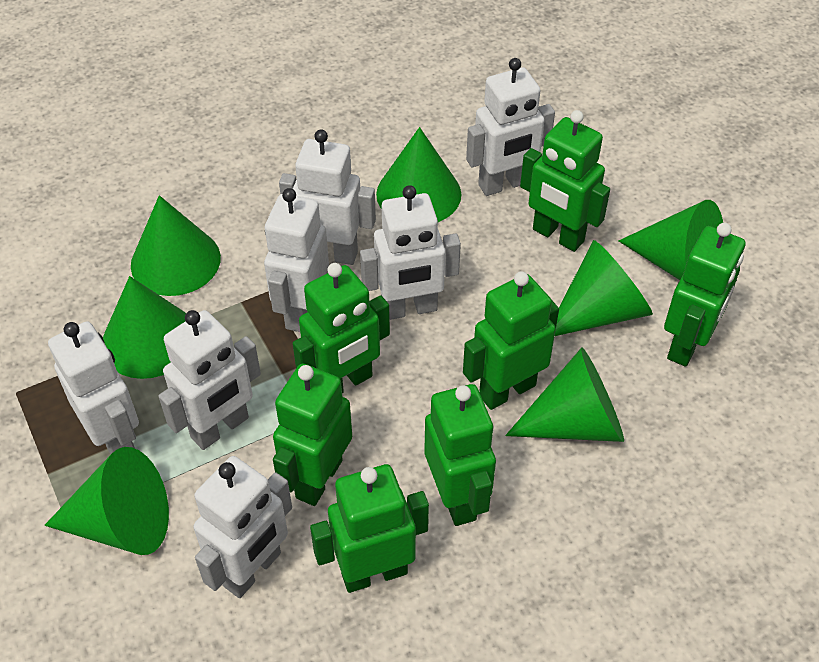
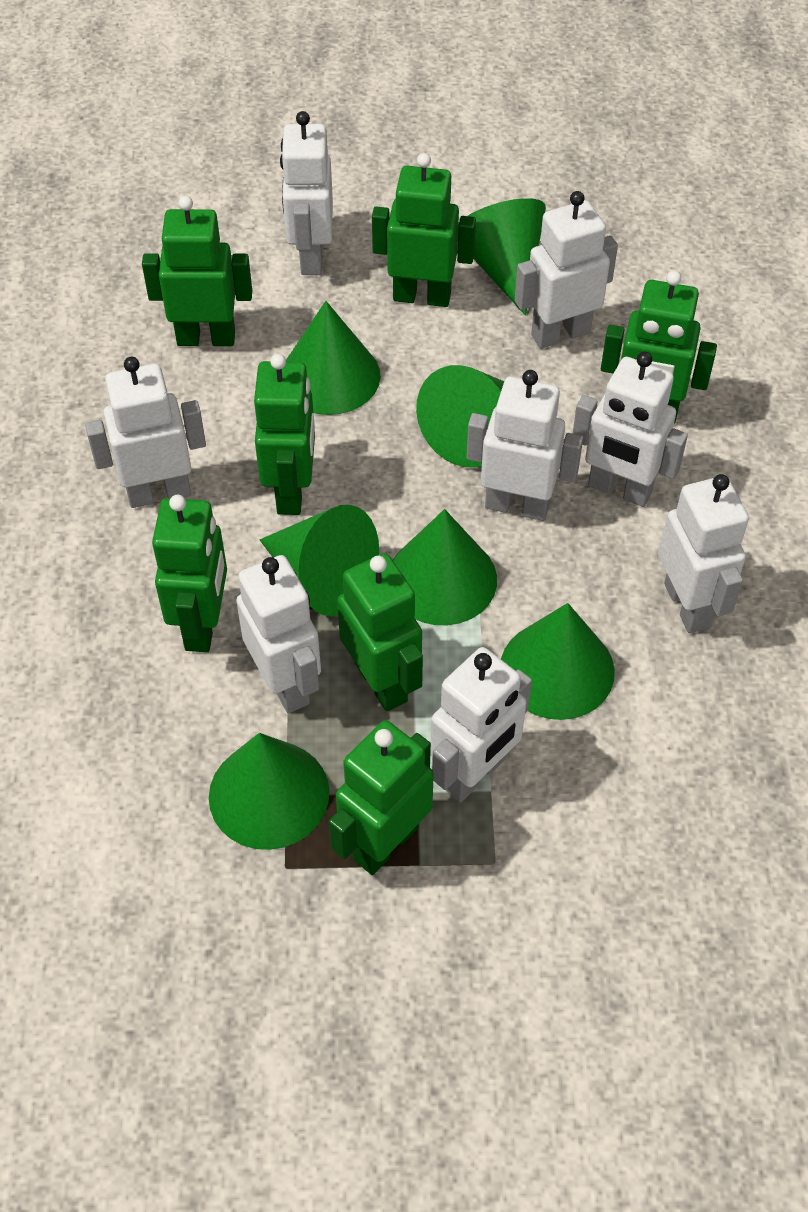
white robot: 7 -> 8

